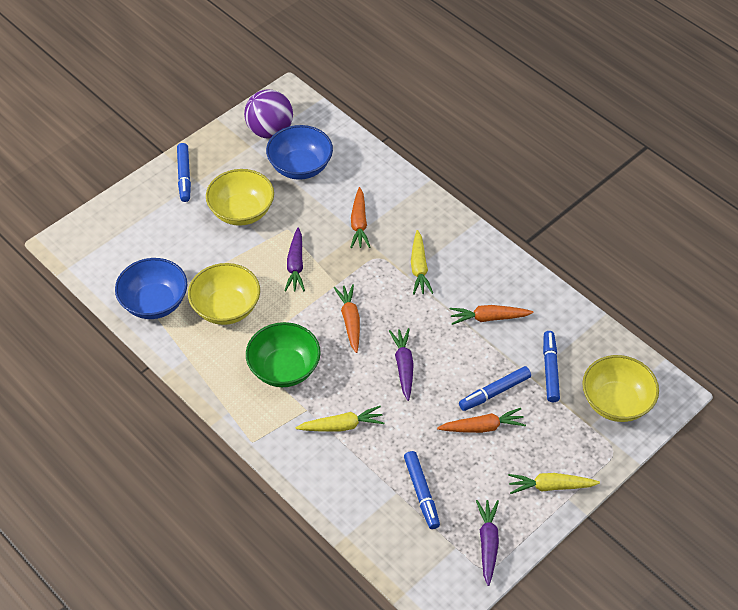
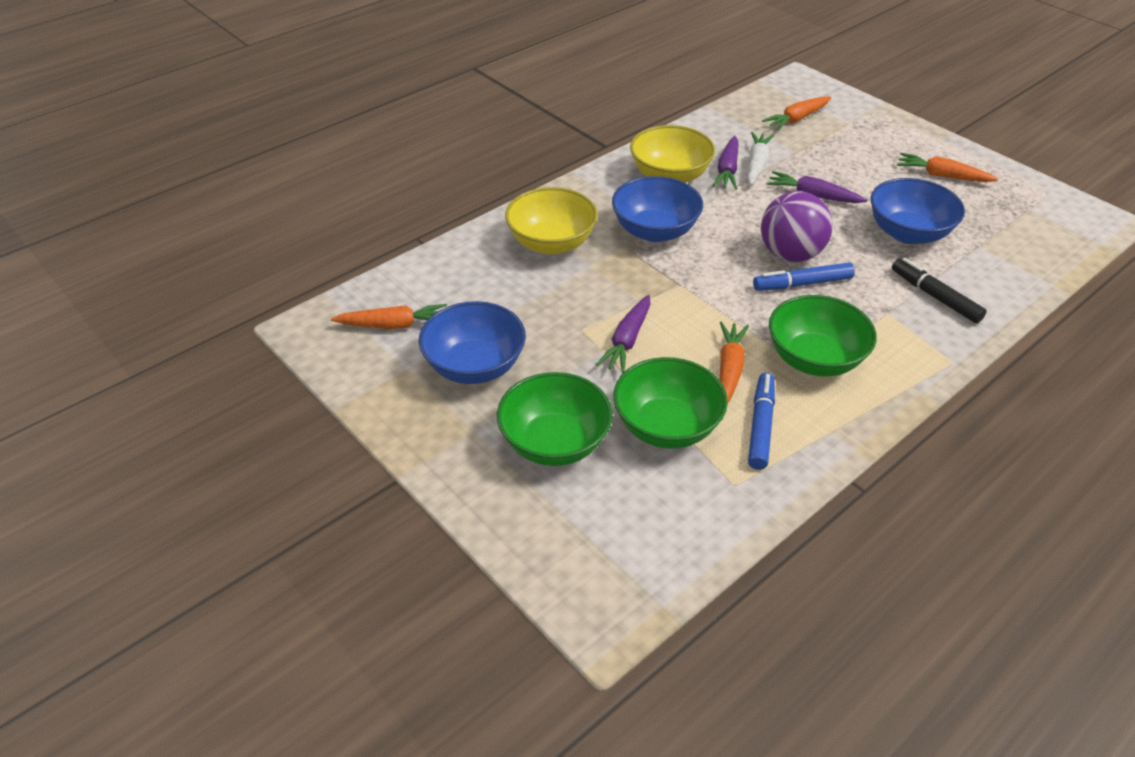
black marker: 0 -> 1
blue bowl: 2 -> 3
blue marker: 4 -> 2
green bowl: 1 -> 3
white carrot: 0 -> 1
yellow bowl: 3 -> 2
yellow carrot: 3 -> 0

